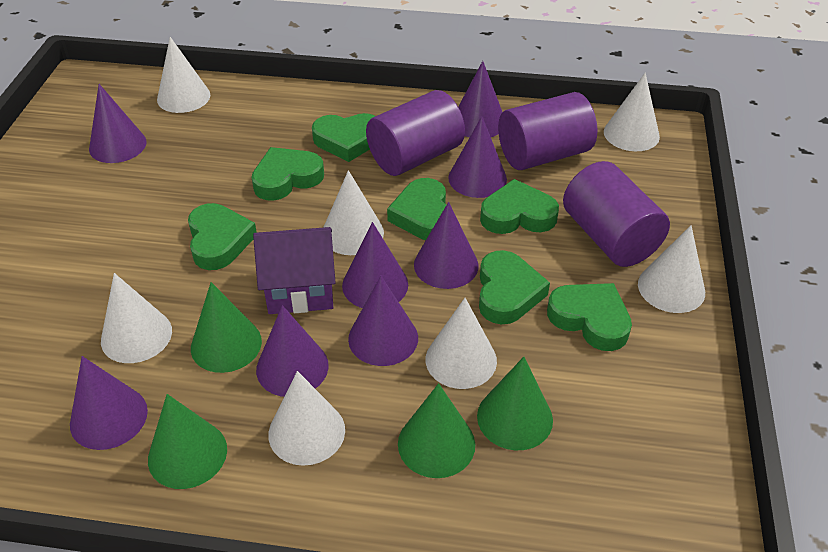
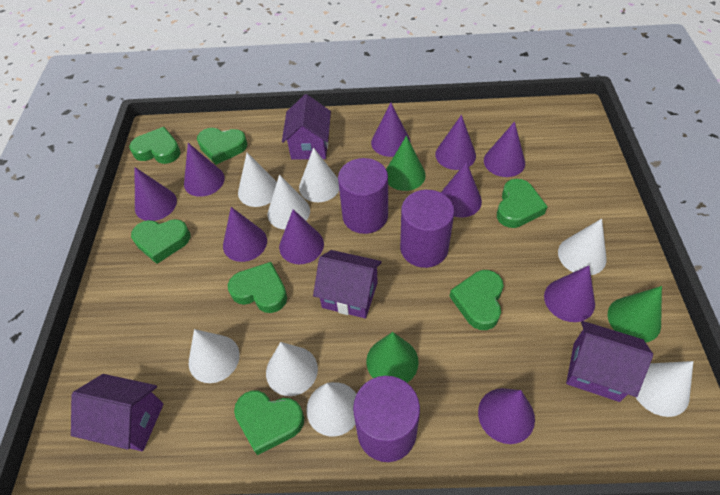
green cone: 4 -> 3
purple cone: 8 -> 10
purple house: 1 -> 4
white cone: 7 -> 8

